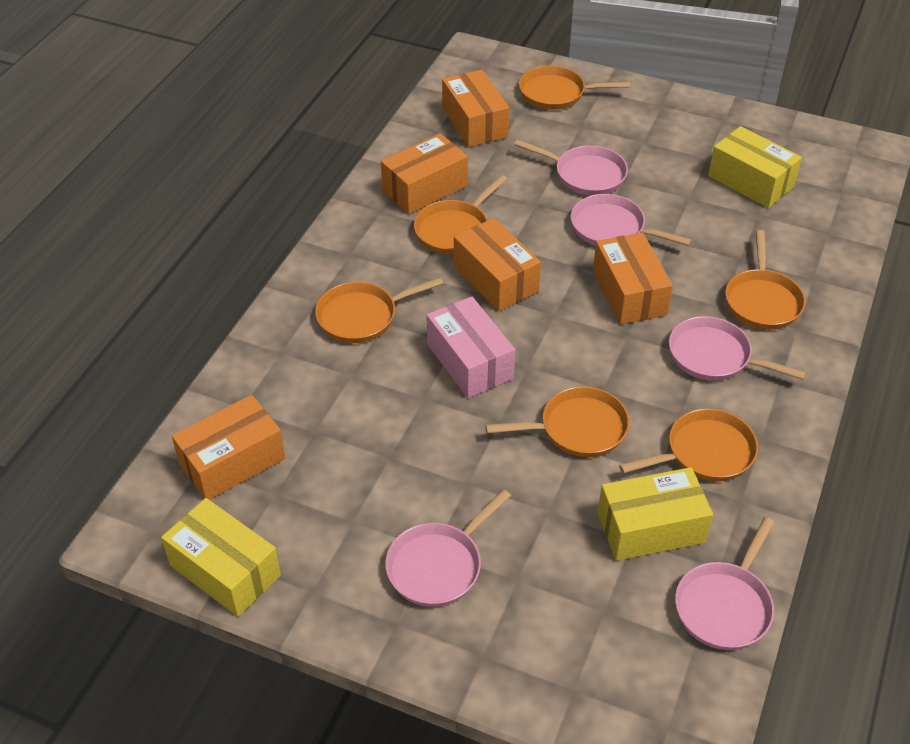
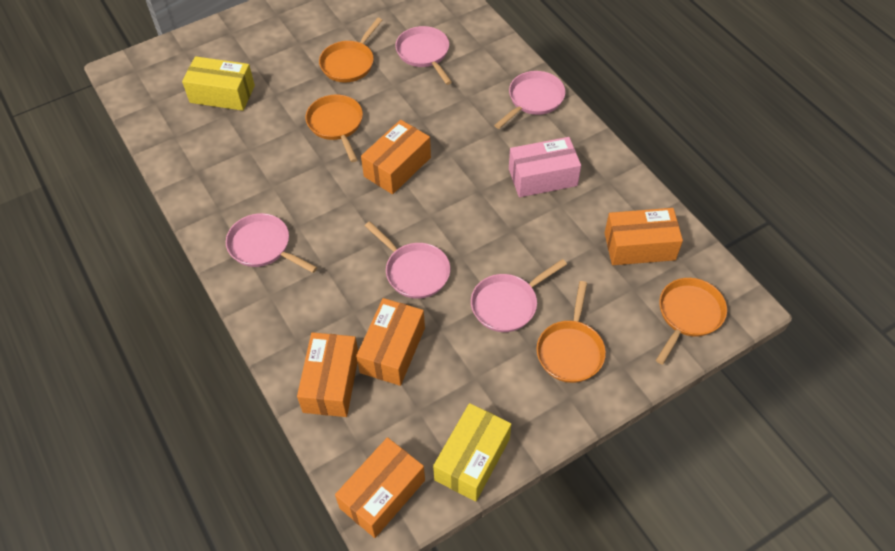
orange pan: 6 -> 4
yellow box: 3 -> 2

